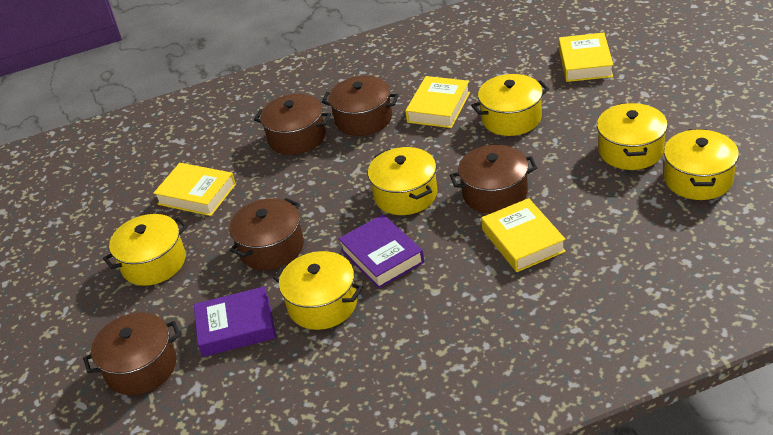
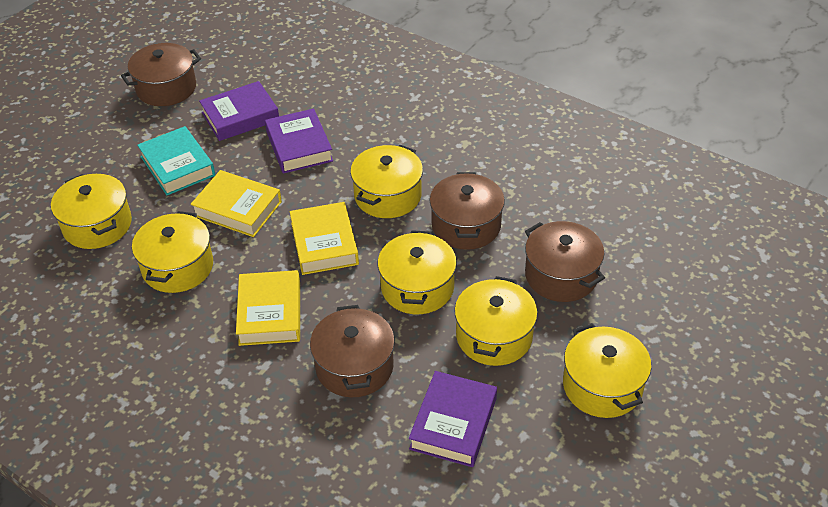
brown pot: 5 -> 4
purple book: 2 -> 3
turquoise book: 0 -> 1
yellow book: 4 -> 3

